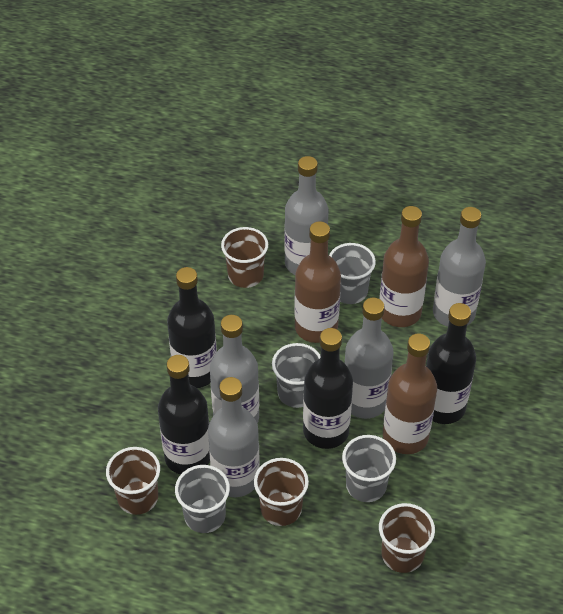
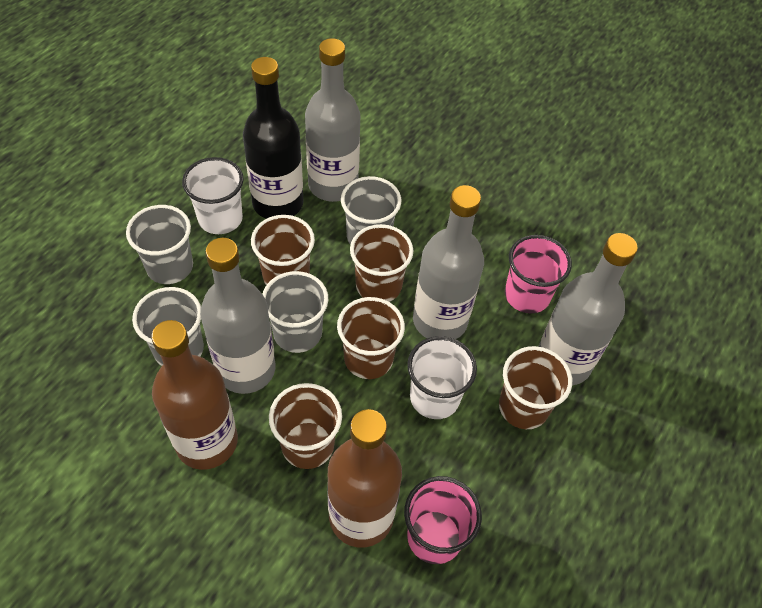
black bottle: 4 -> 1
brown bottle: 3 -> 2
brown cup: 4 -> 5
grey bottle: 5 -> 4
pink cup: 0 -> 2
white cup: 0 -> 2

